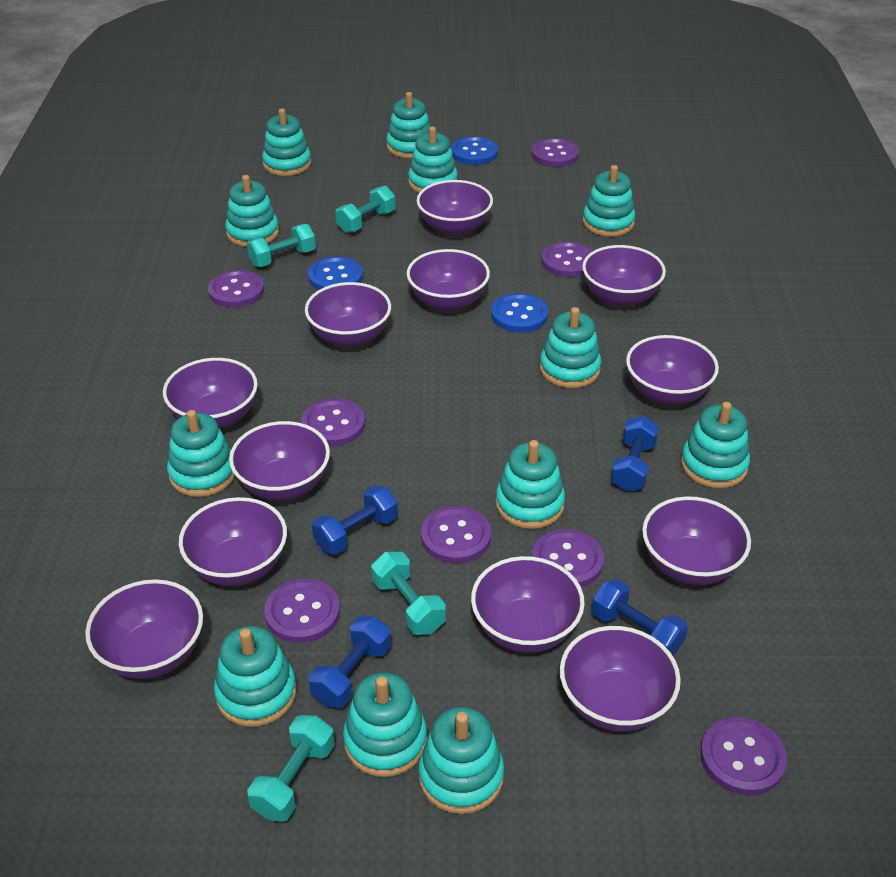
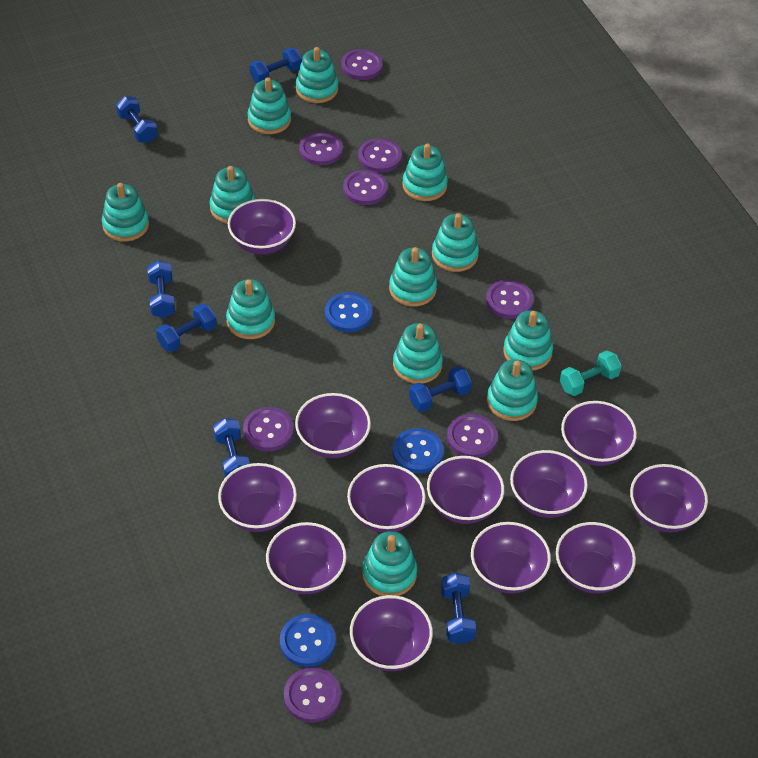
blue dumbbell: 4 -> 7
turquoise dumbbell: 4 -> 1

